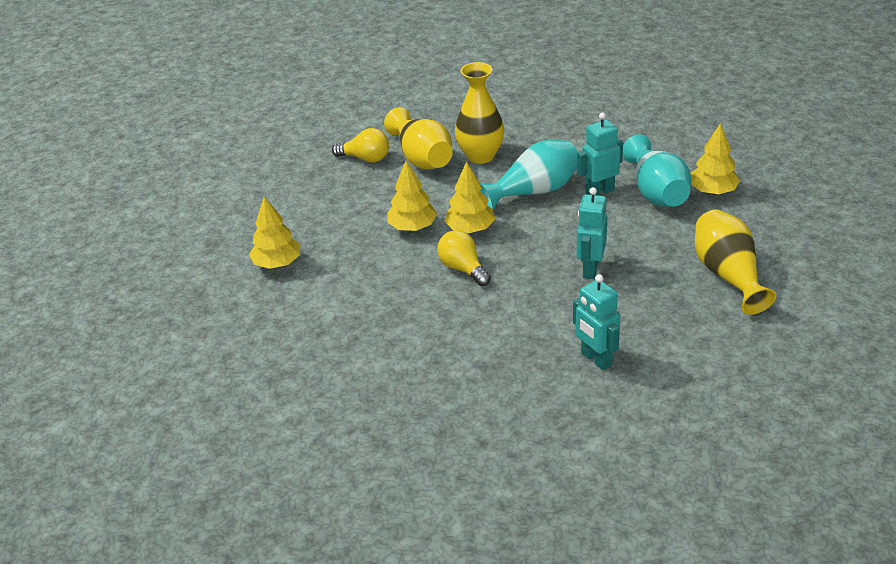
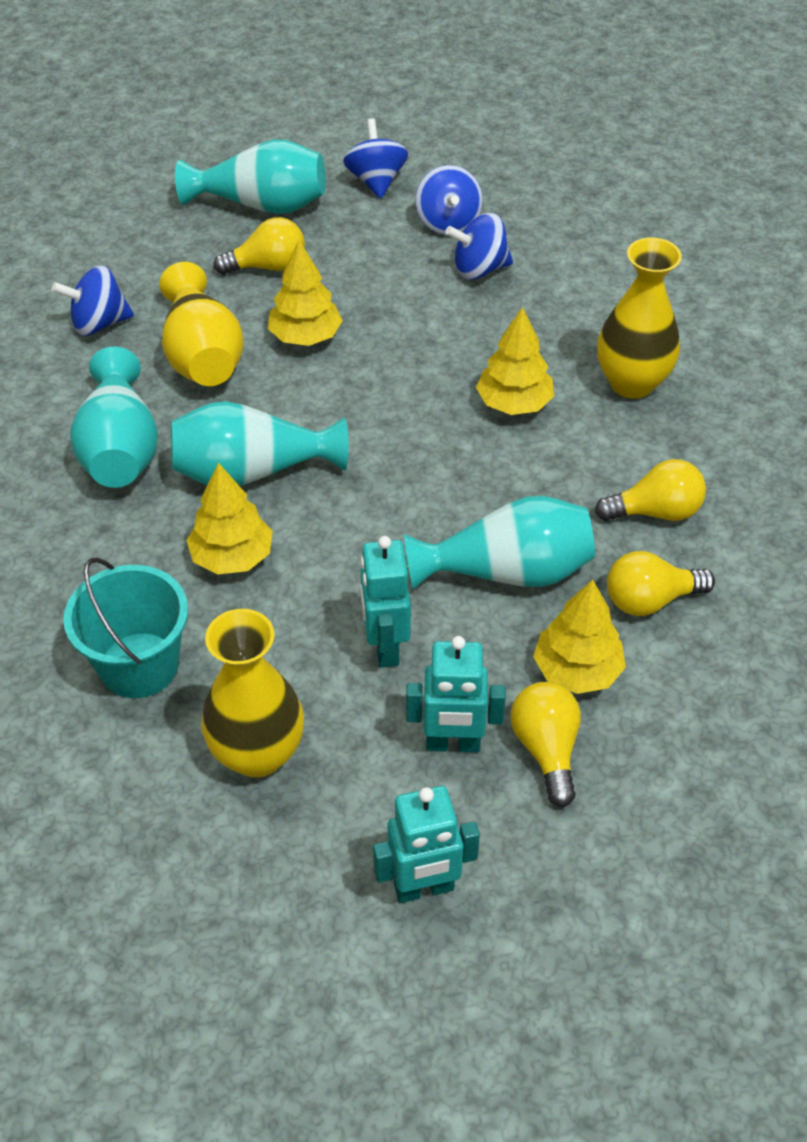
blue spinning top: 0 -> 4
turquoise bucket: 0 -> 1
turquoise vase: 2 -> 4
yellow light bulb: 2 -> 4

